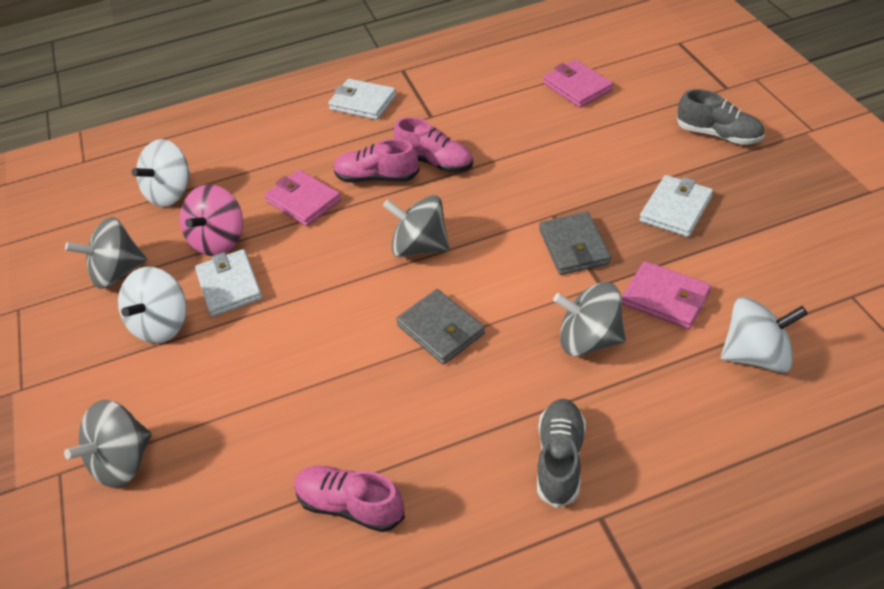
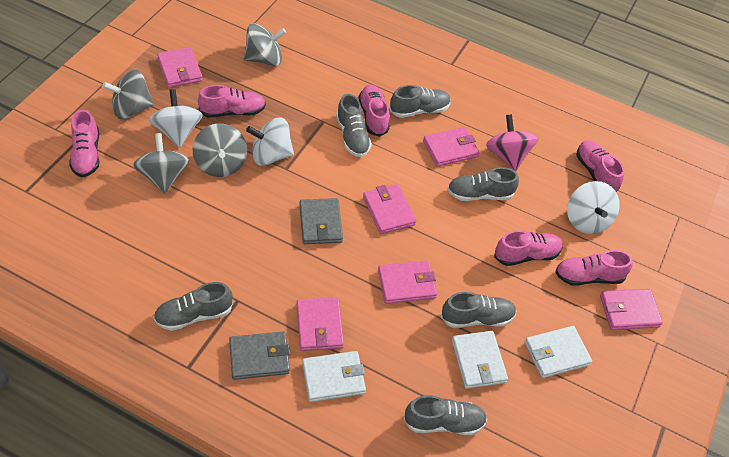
grey shoe: 2 -> 6
pink shoe: 3 -> 6
pink wallet: 3 -> 6

